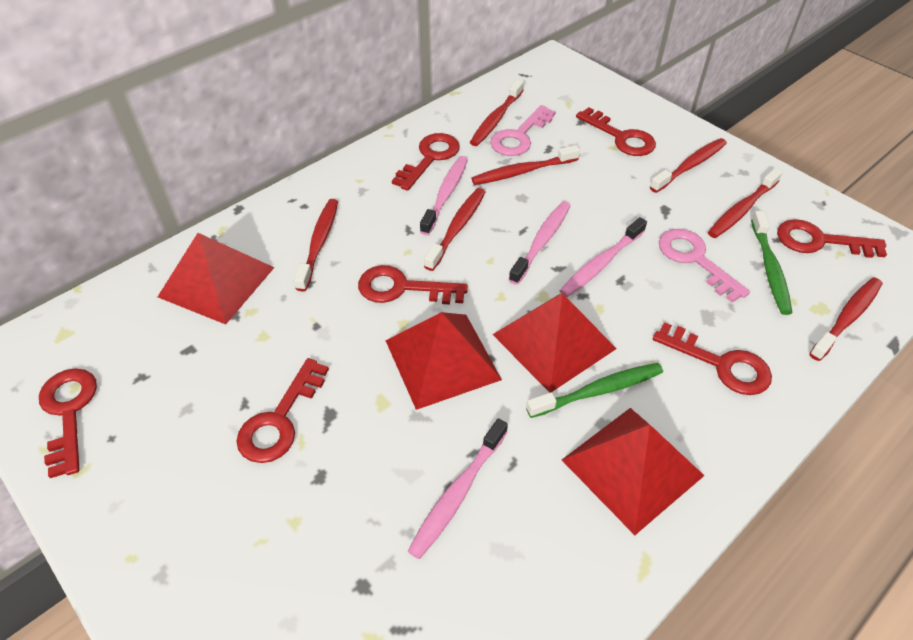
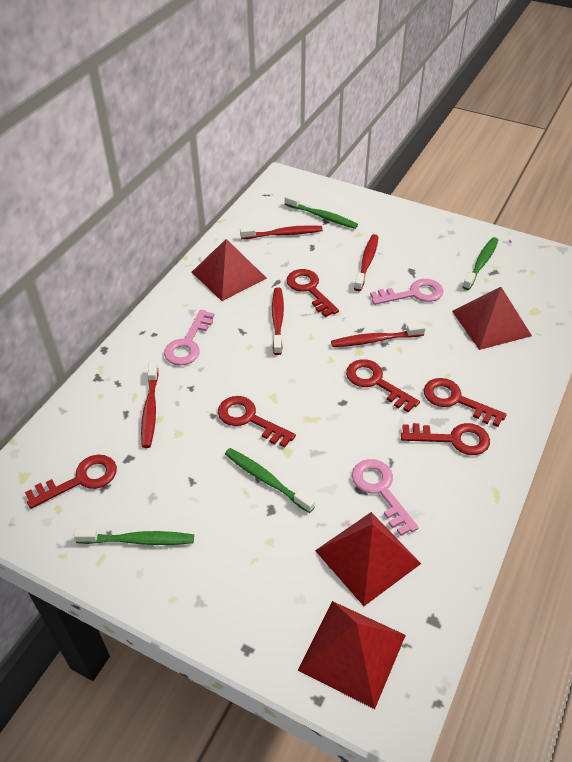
green toothbrush: 2 -> 4
pink key: 2 -> 3
pink toothbrush: 4 -> 0
red key: 7 -> 6
red toothbrush: 7 -> 5

